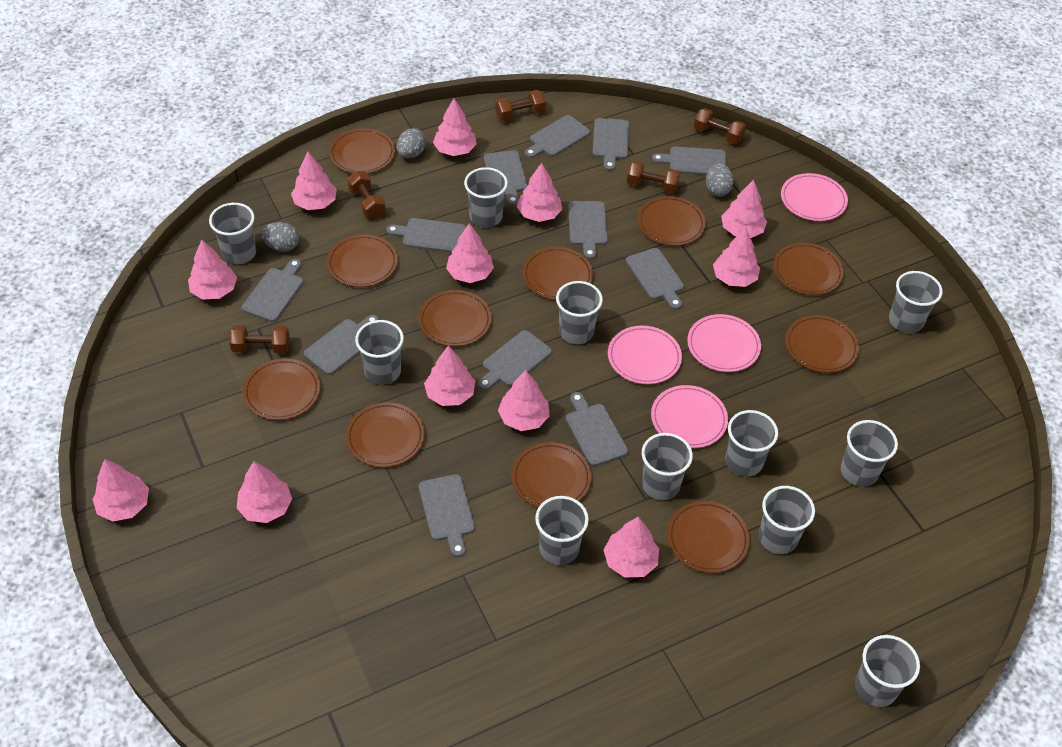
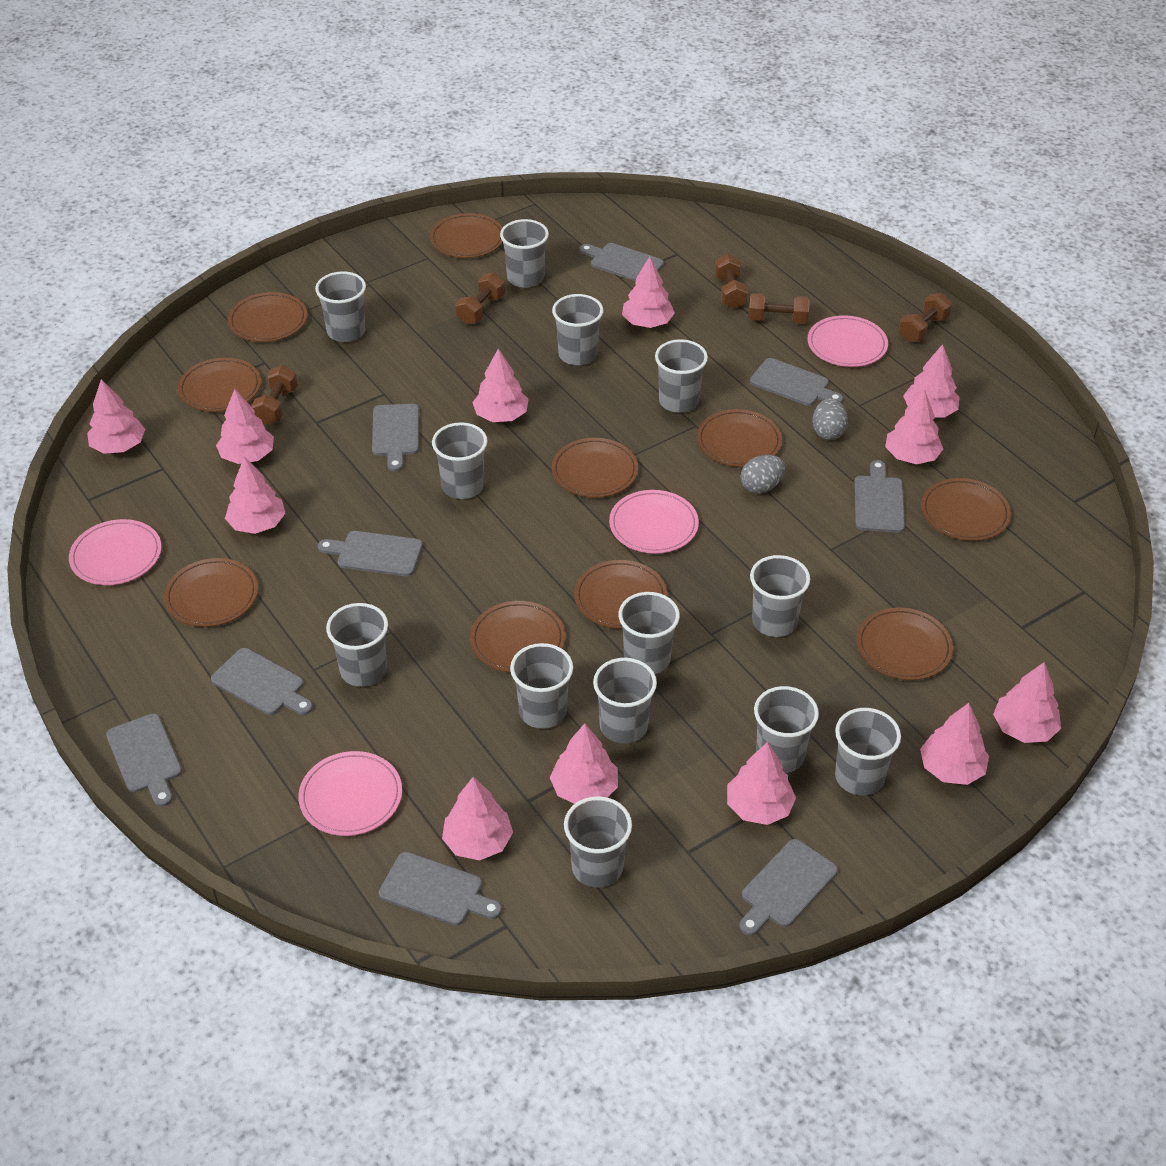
brown plate: 11 -> 10
grey cup: 11 -> 13
grey cutting board: 12 -> 9
grey egg: 3 -> 2

